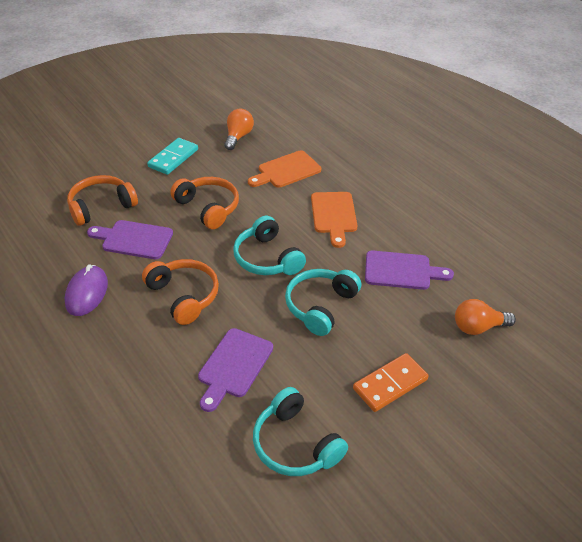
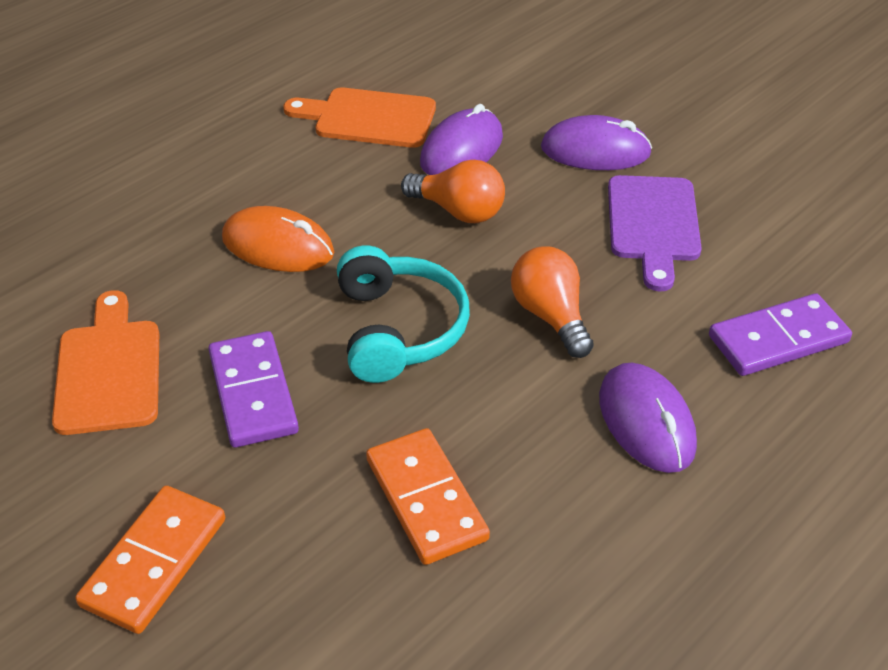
orange domino: 1 -> 2
orange headphones: 3 -> 0
orange mouse: 0 -> 1
purple cutting board: 3 -> 1
purple domino: 0 -> 2
purple mouse: 1 -> 3
turquoise domino: 1 -> 0
turquoise headphones: 3 -> 1

